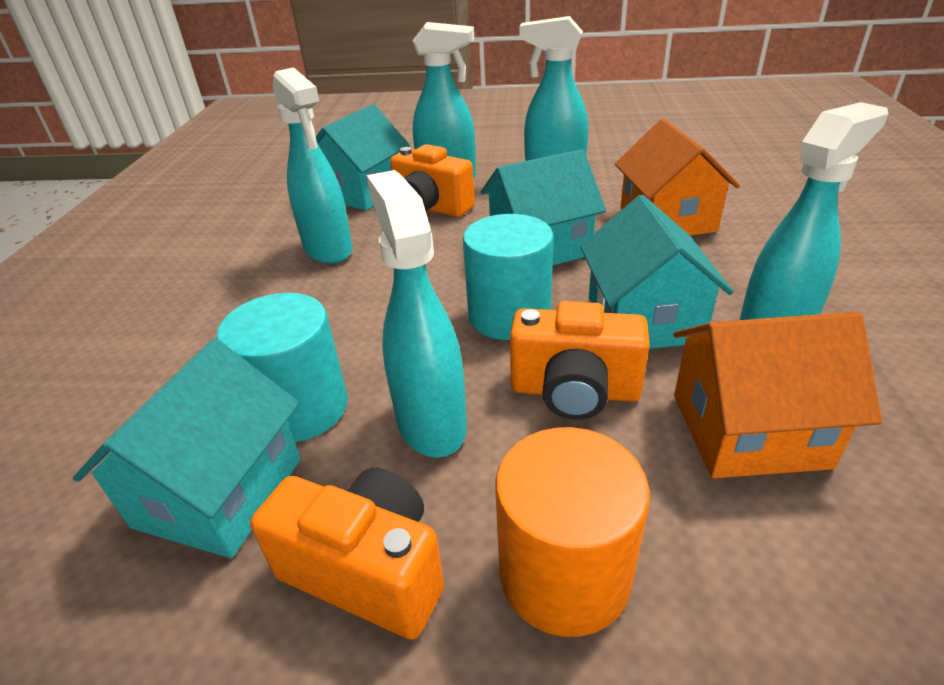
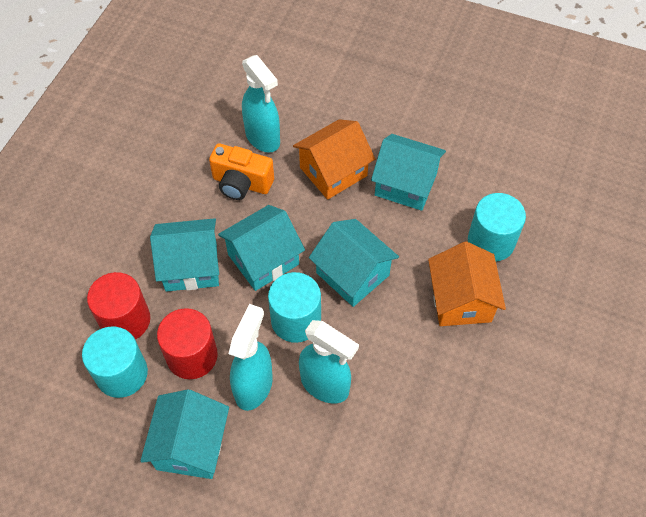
orange camera: 3 -> 1
orange cylinder: 1 -> 0
red cylinder: 0 -> 2
turquoise cylinder: 2 -> 3
turquoise house: 4 -> 5
turquoise spray bottle: 5 -> 3

